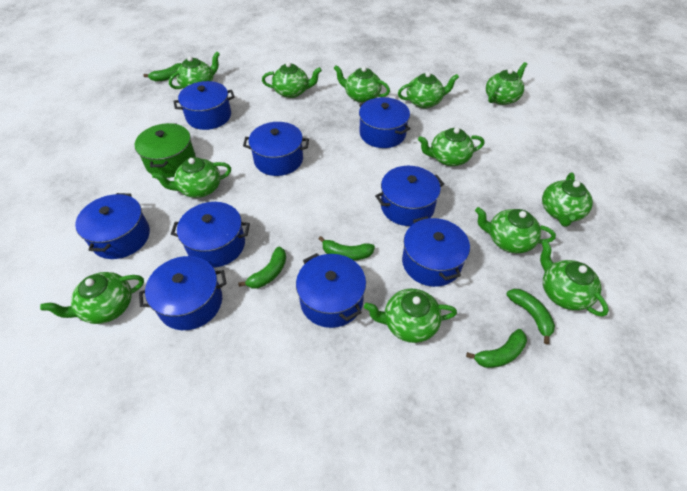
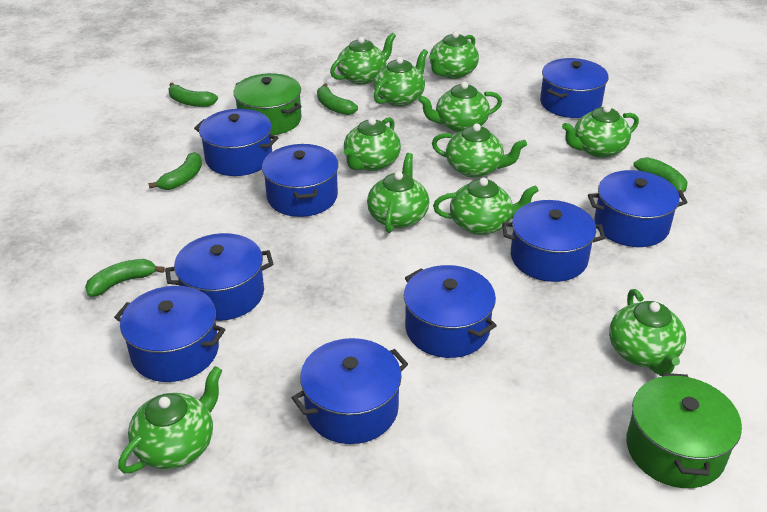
green pot: 1 -> 2
green teapot: 12 -> 11

